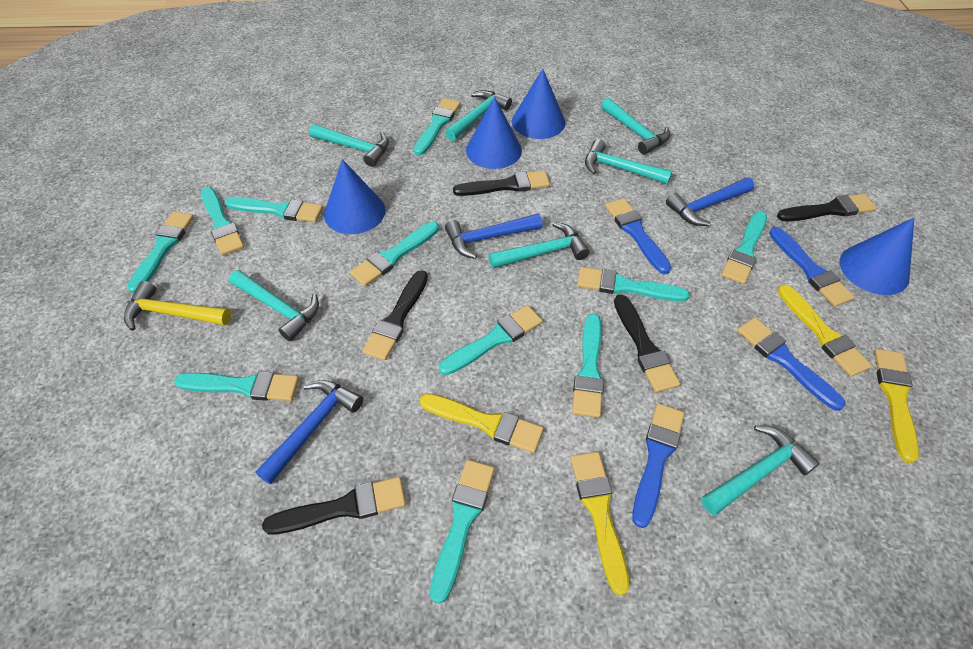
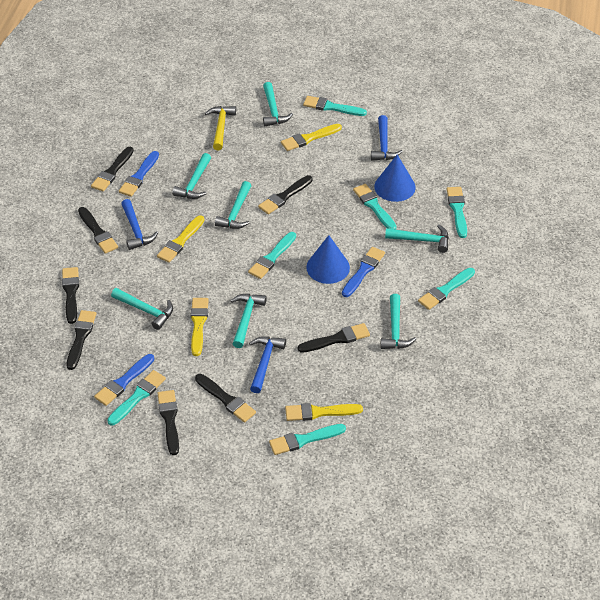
black brush: 5 -> 8
blue brush: 4 -> 3
blue cone: 4 -> 2
turquoise brush: 11 -> 7

